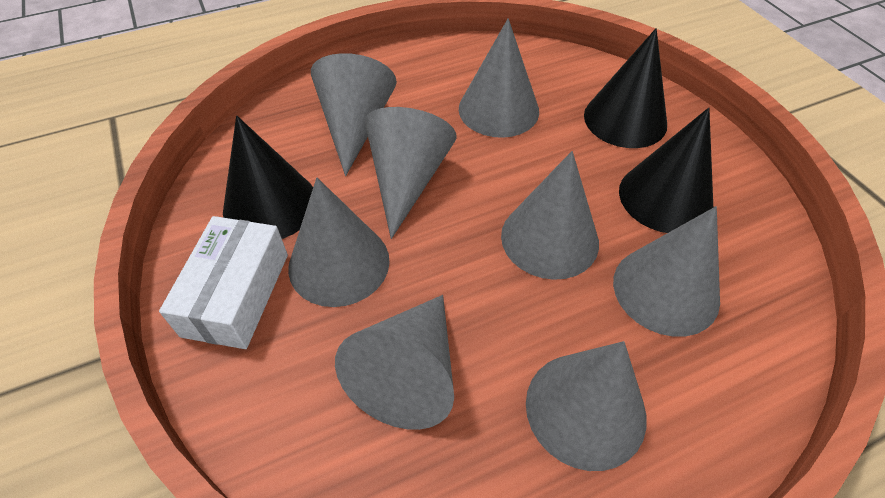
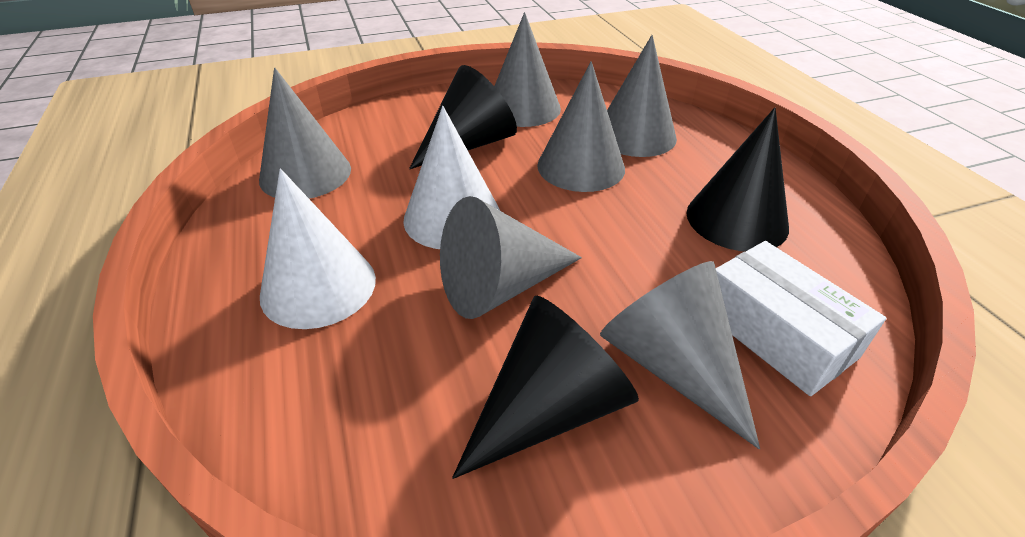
grey cone: 8 -> 6
white cone: 0 -> 2

